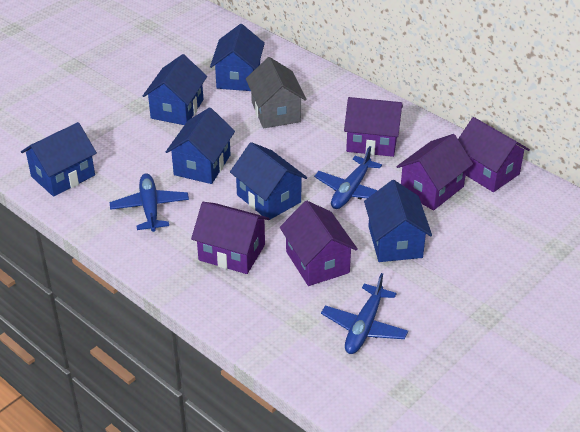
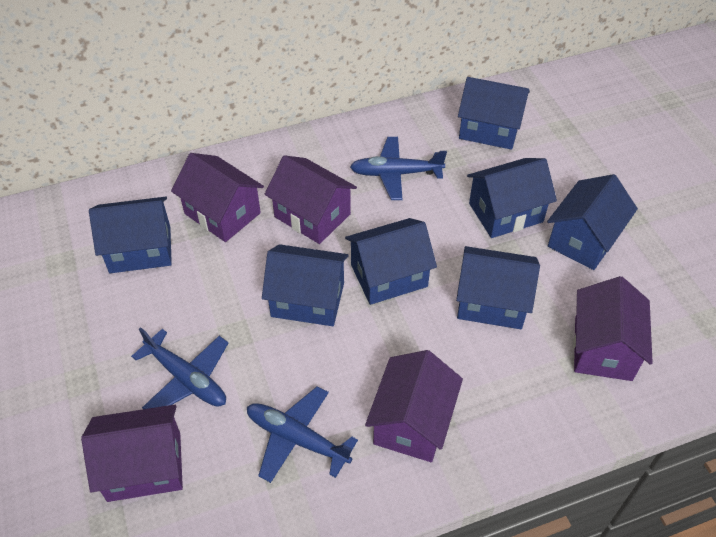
blue house: 6 -> 7
grey house: 1 -> 0

